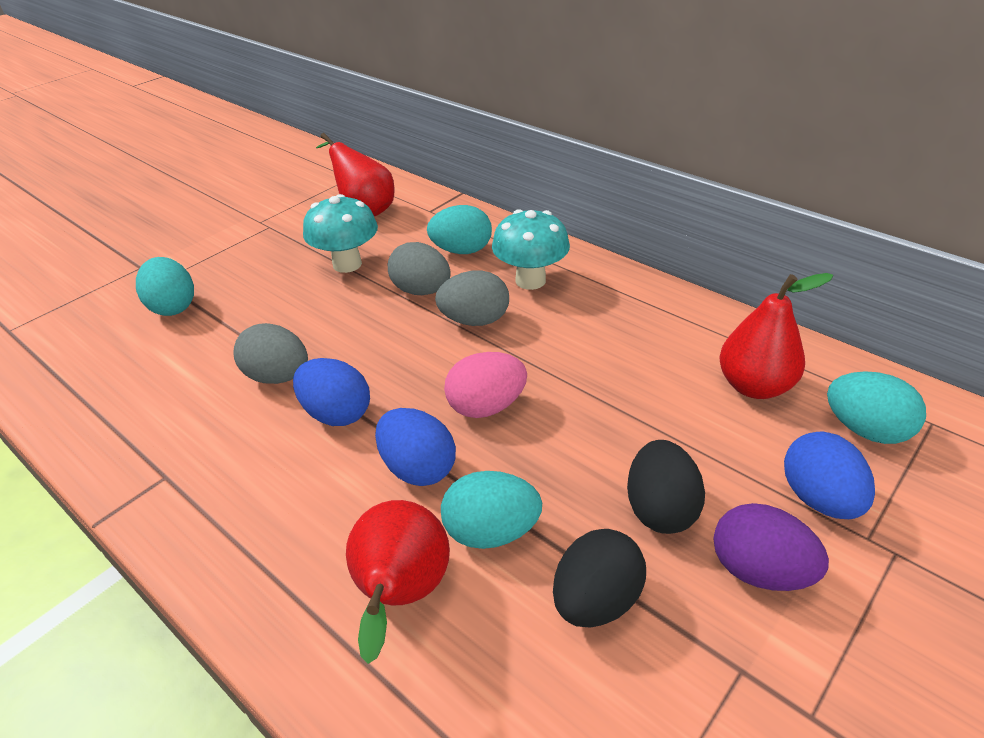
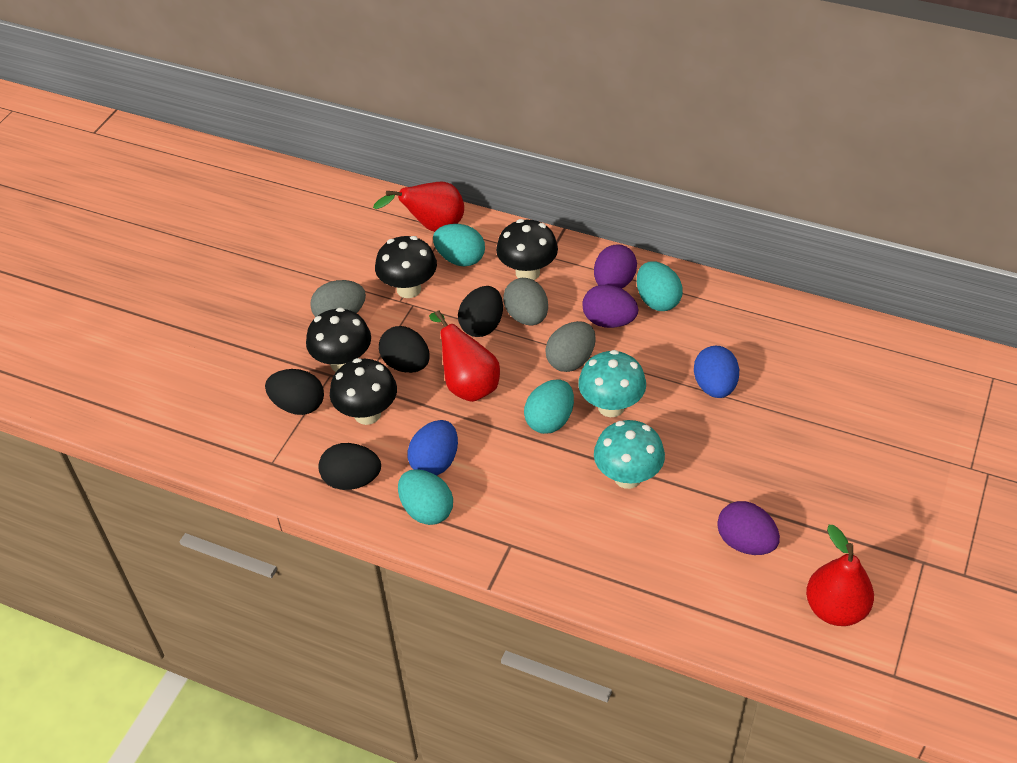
black egg: 2 -> 4
black mushroom: 0 -> 4
blue egg: 3 -> 2
pink egg: 1 -> 0
purple egg: 1 -> 3

